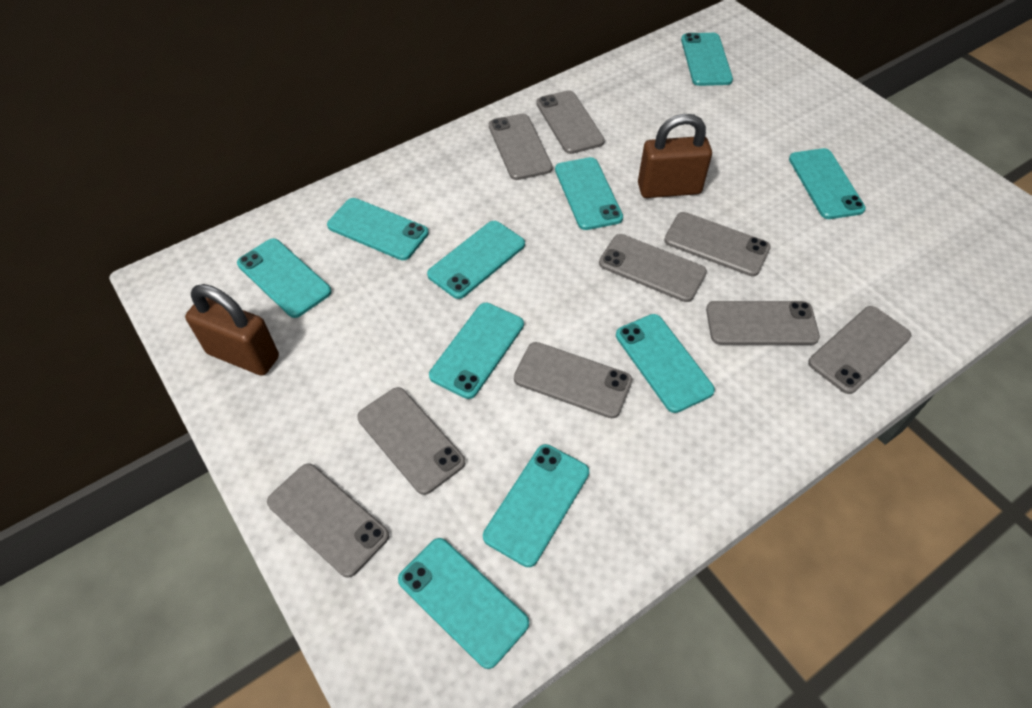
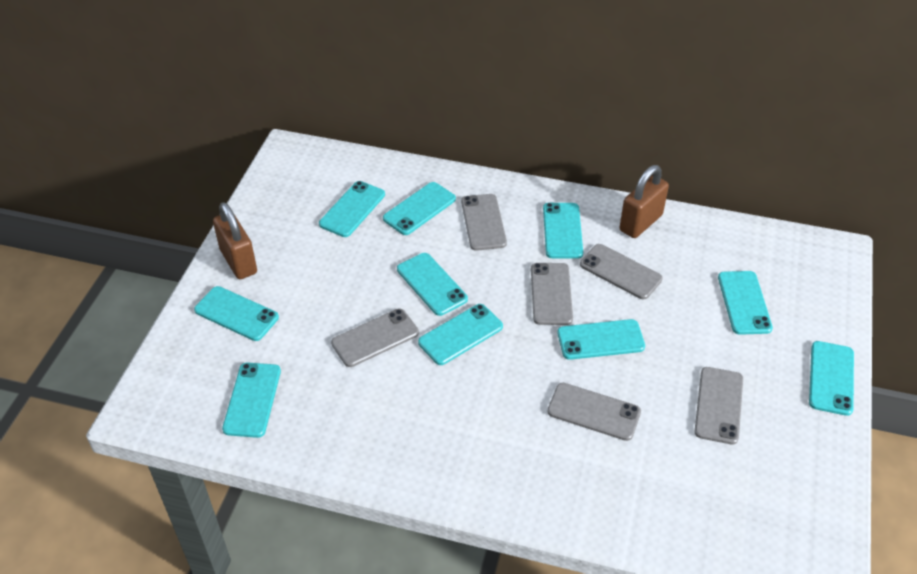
grey phone: 9 -> 6

